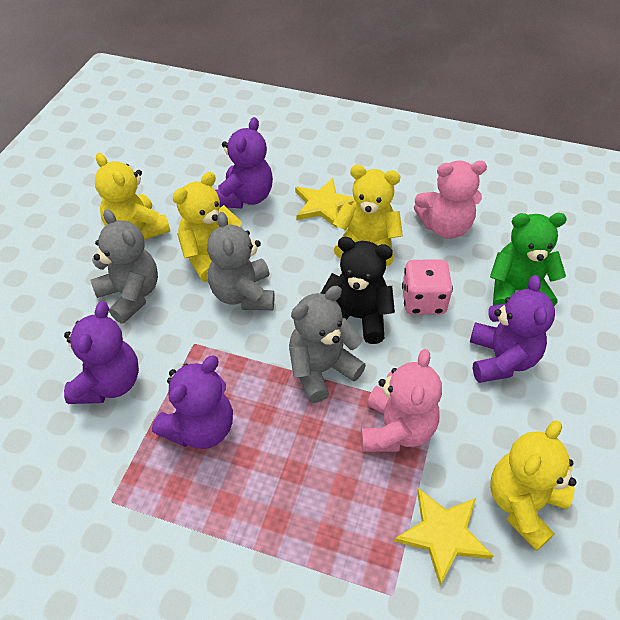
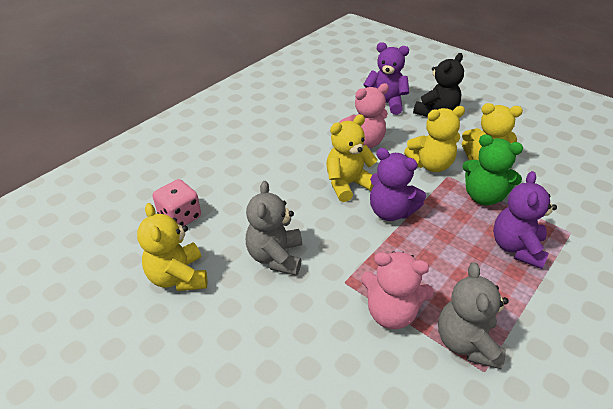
grey teddy bear: 3 -> 2
purple teddy bear: 4 -> 3
yellow star: 2 -> 0

